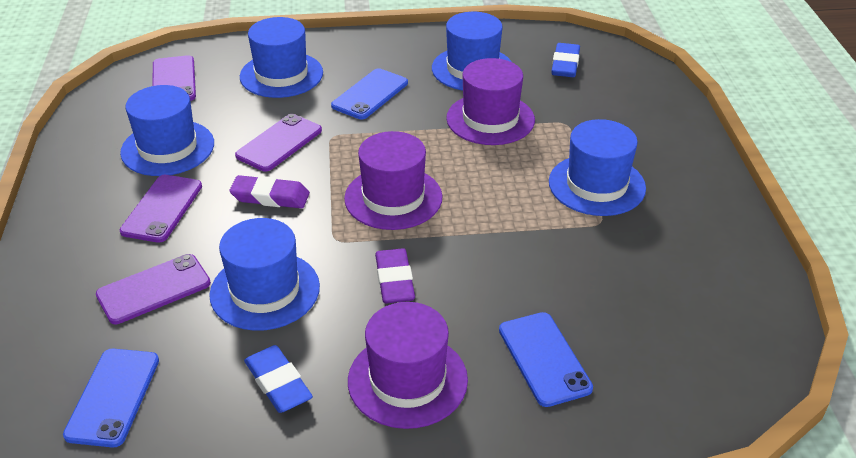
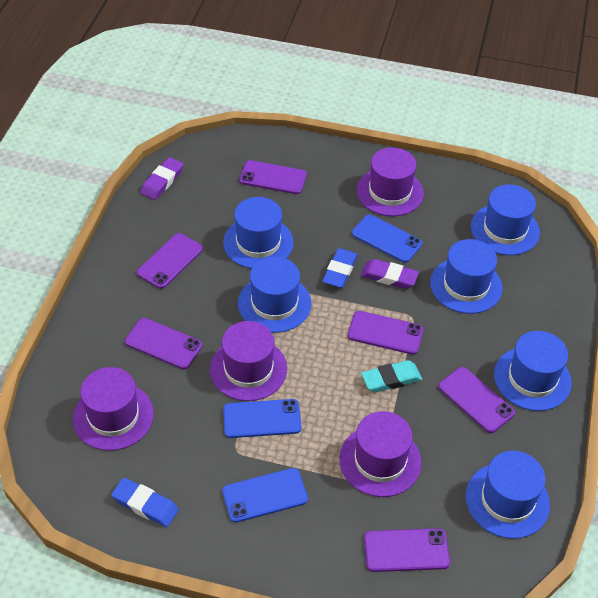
blue hat: 5 -> 6
purple hat: 3 -> 4
purple phone: 4 -> 6
turquoise eraser: 0 -> 1

